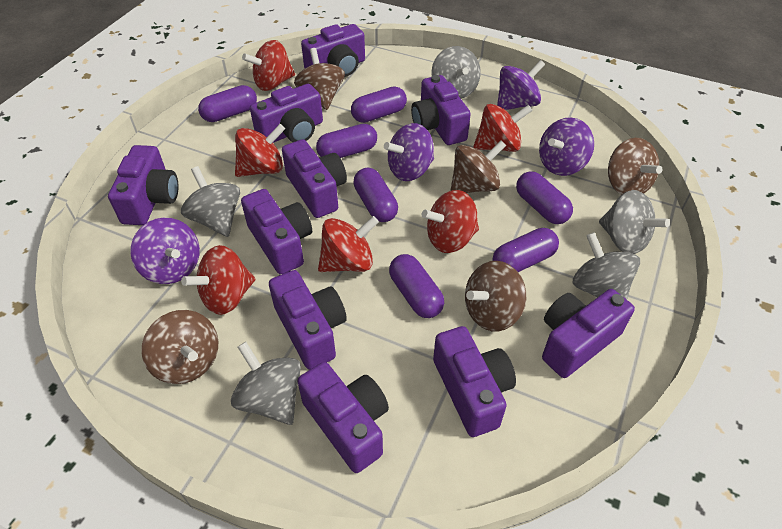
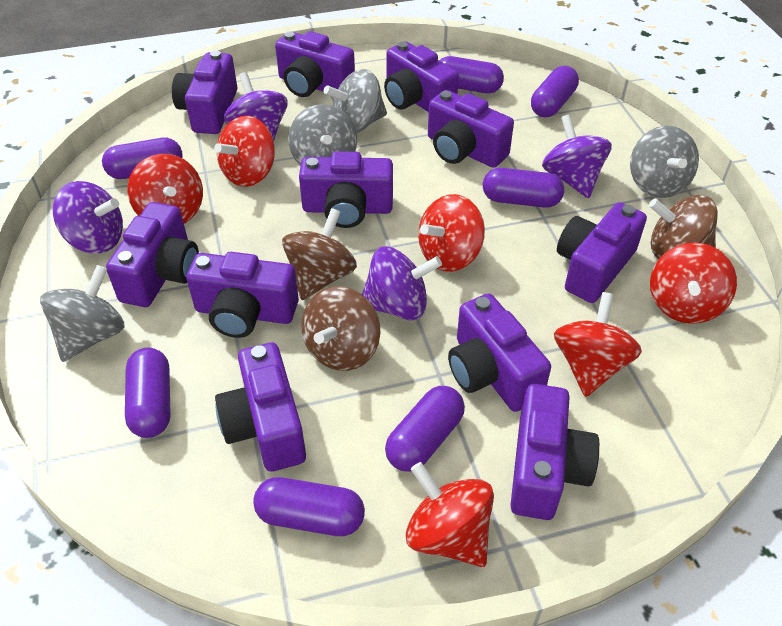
brown spinning top: 5 -> 3
grey spinning top: 5 -> 4
purple camera: 10 -> 11

